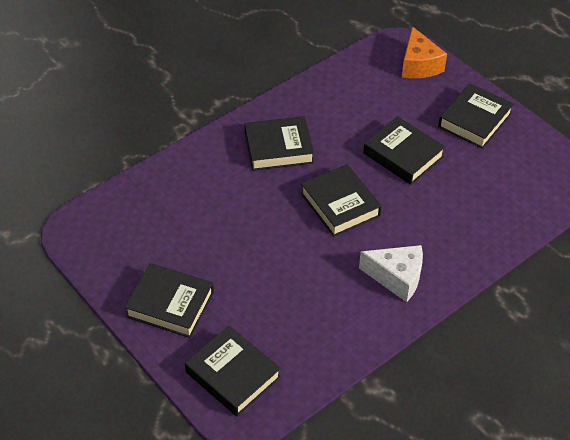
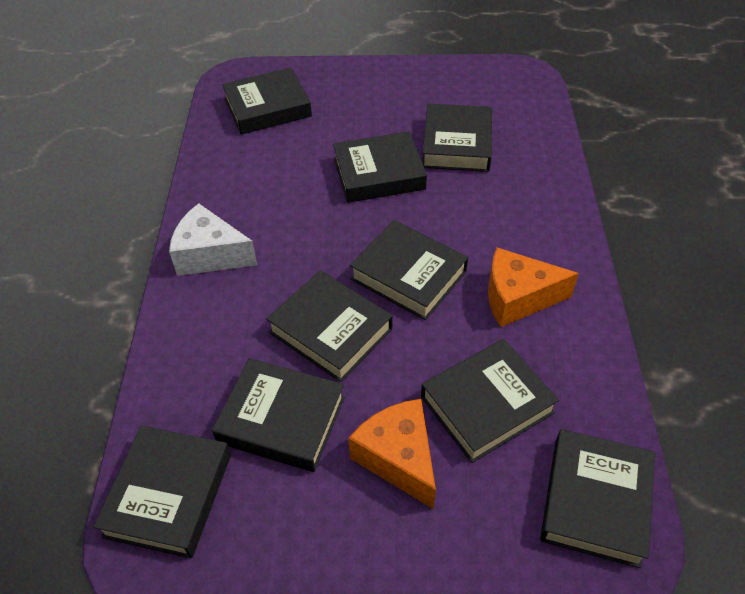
black book: 6 -> 9
orange cheese: 1 -> 2

